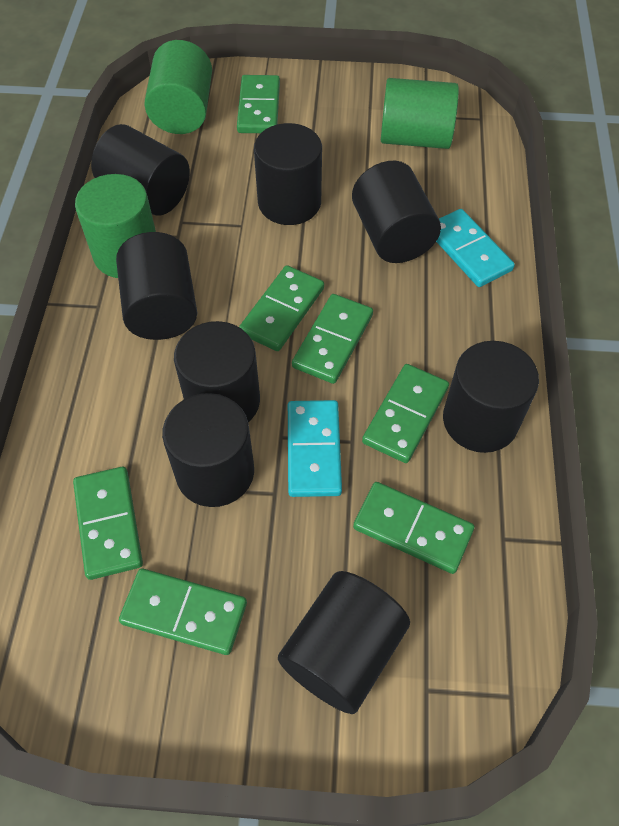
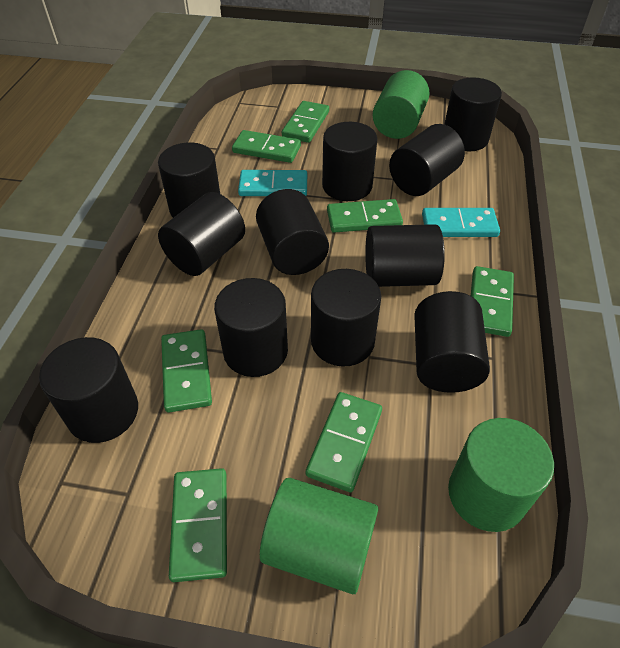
black cylinder: 8 -> 11

